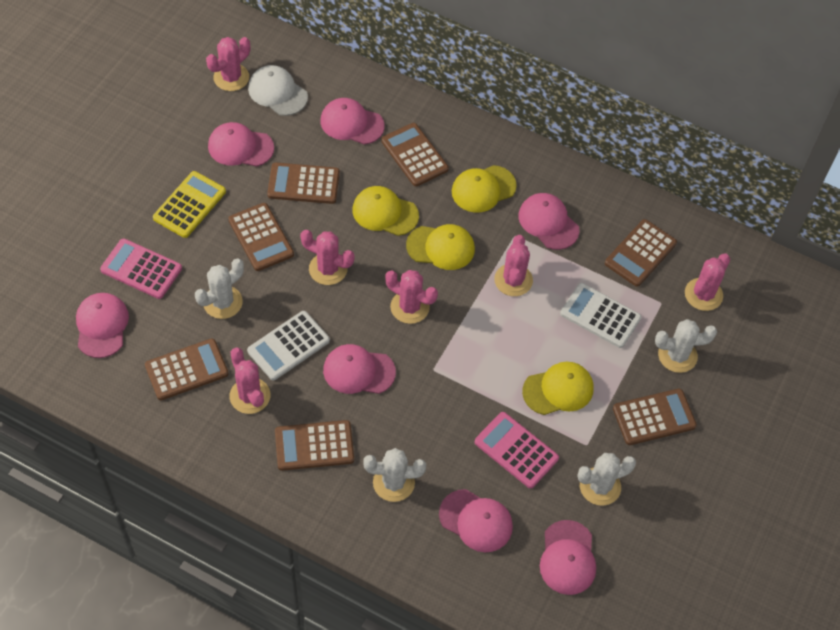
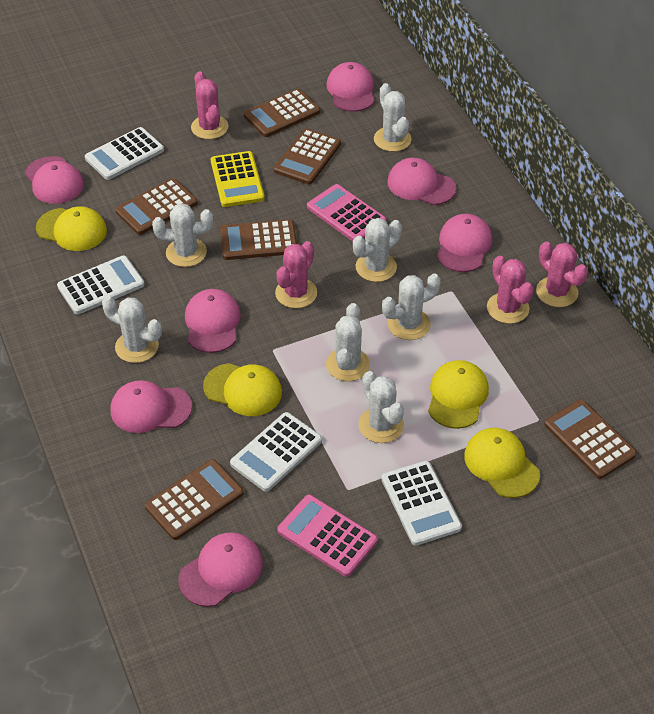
brown calculator: 7 -> 6
pink cactus: 6 -> 4
white cactus: 4 -> 7
white calculator: 2 -> 4
white cap: 1 -> 0

